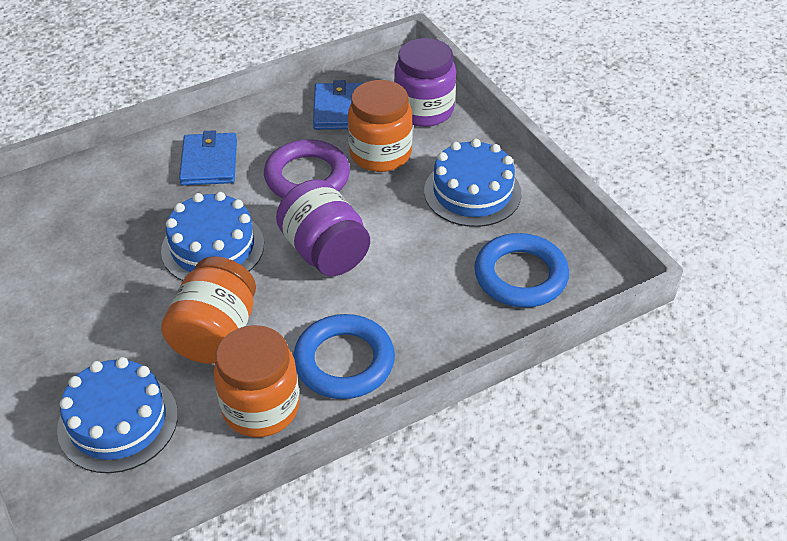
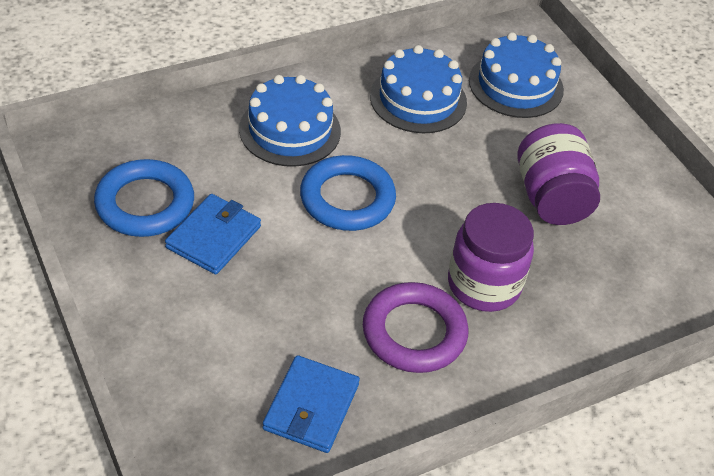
orange jar: 3 -> 0

